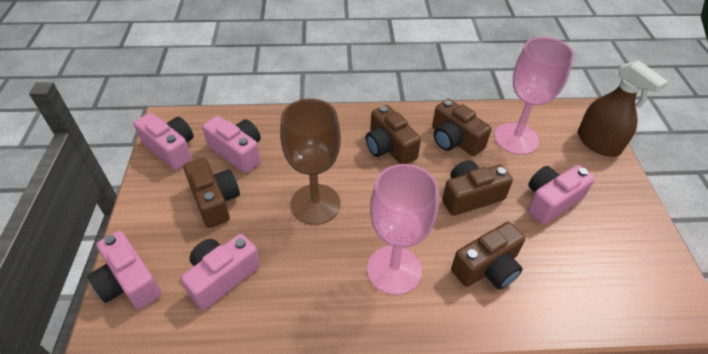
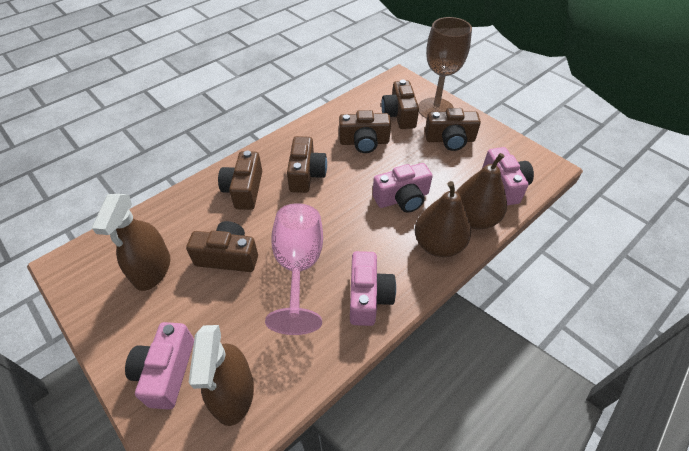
brown camera: 5 -> 6
brown pear: 0 -> 2
brown spray bottle: 1 -> 2
pink camera: 5 -> 4
pink goblet: 2 -> 1

